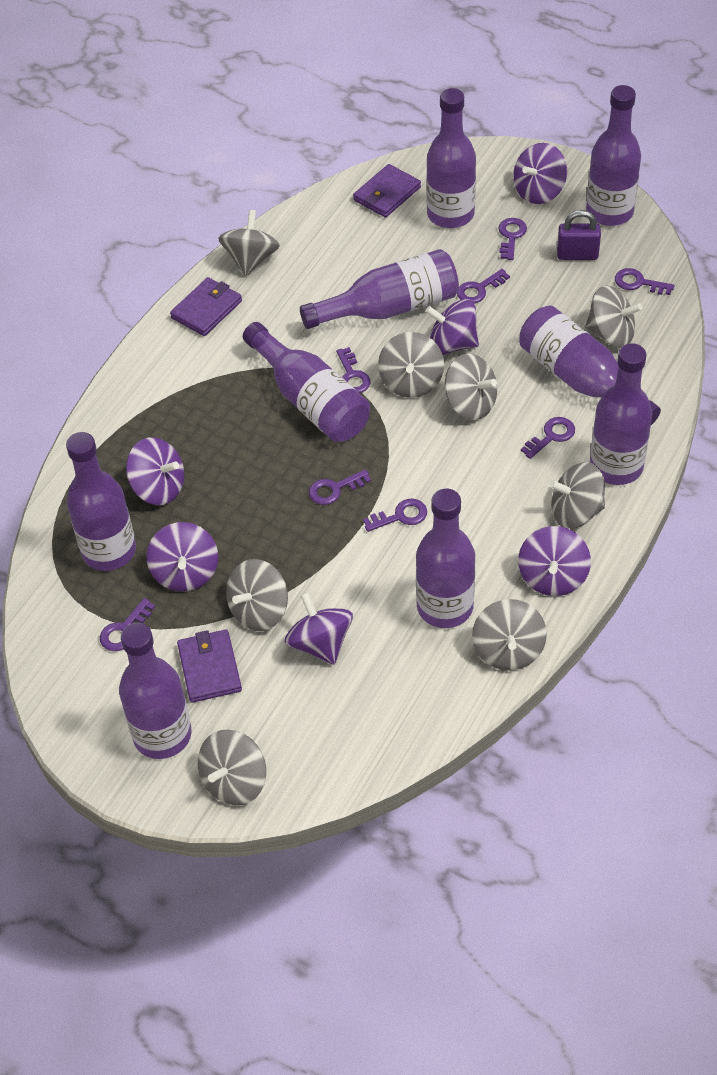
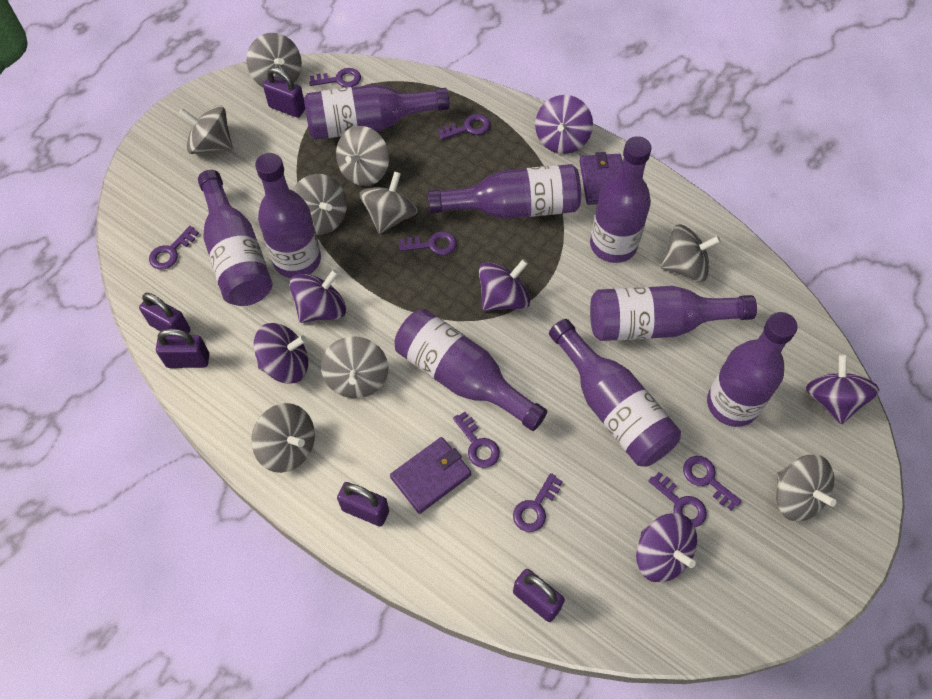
grey spinning top: 8 -> 9
purple padlock: 1 -> 5
purple wallet: 3 -> 2

